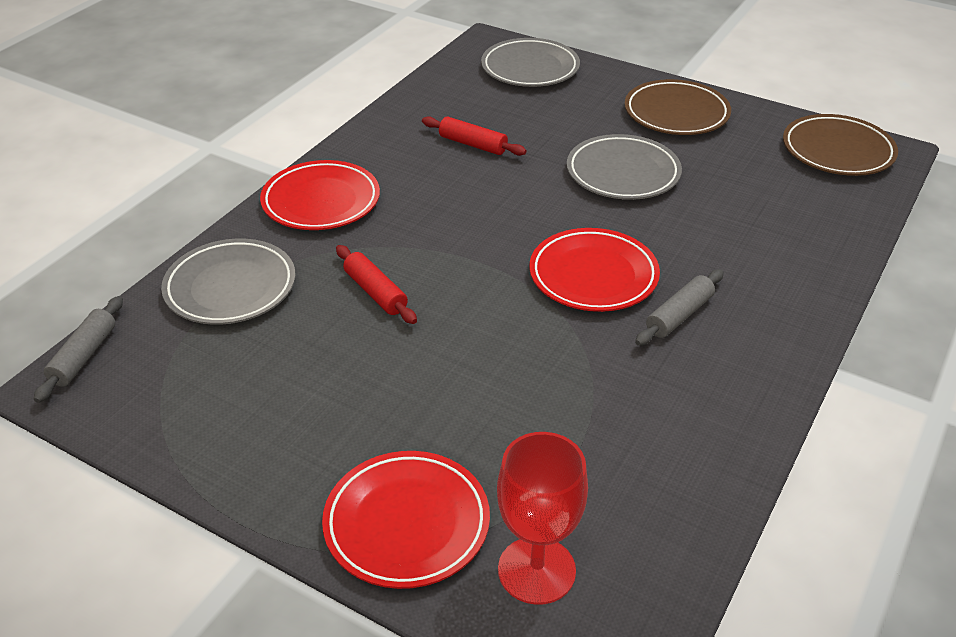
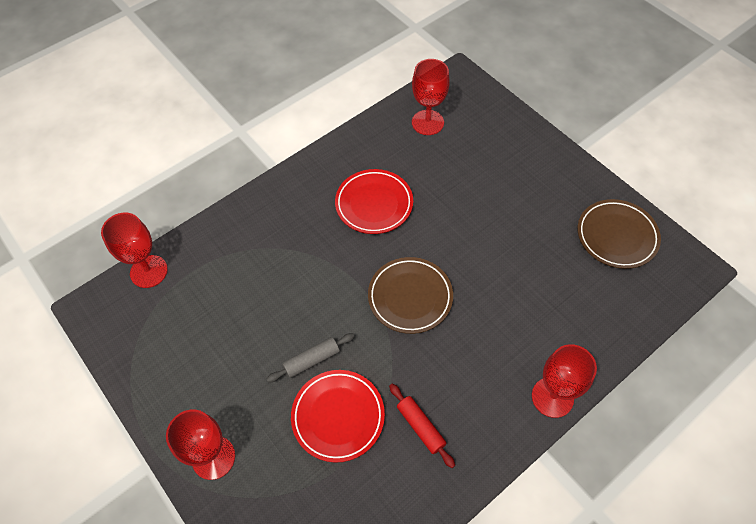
grey plate: 3 -> 0
grey rolling pin: 2 -> 1
red goblet: 1 -> 4
red plate: 3 -> 2
red rolling pin: 2 -> 1

